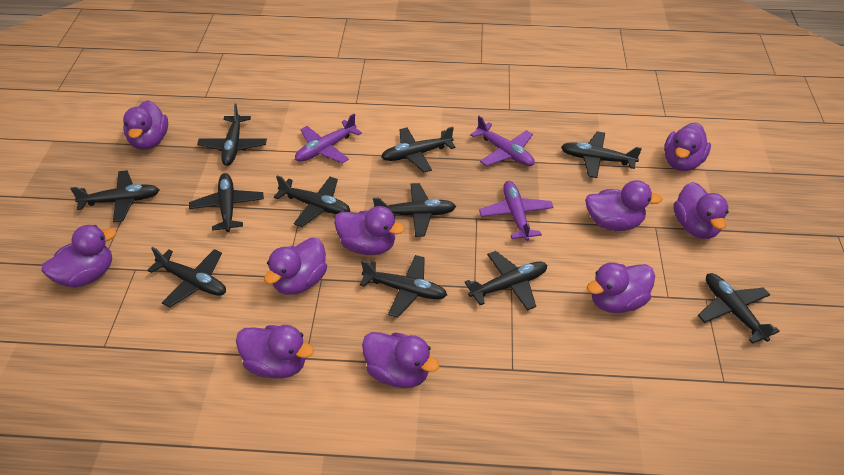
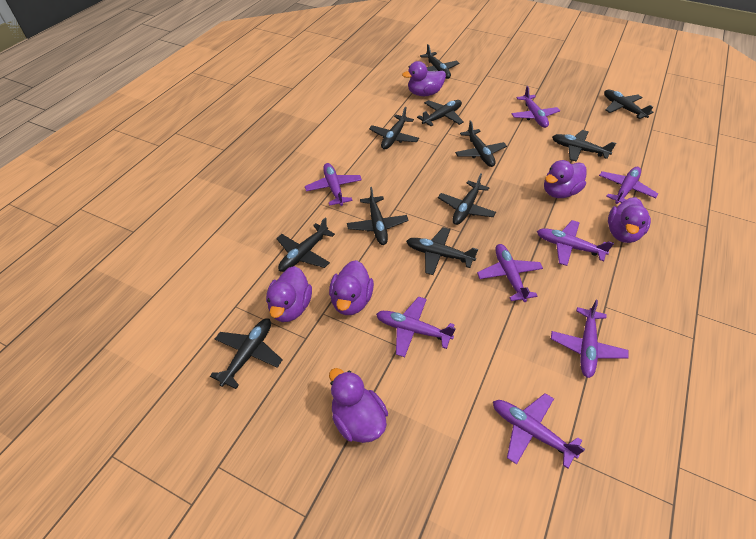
purple duck: 10 -> 6
purple plane: 3 -> 8

